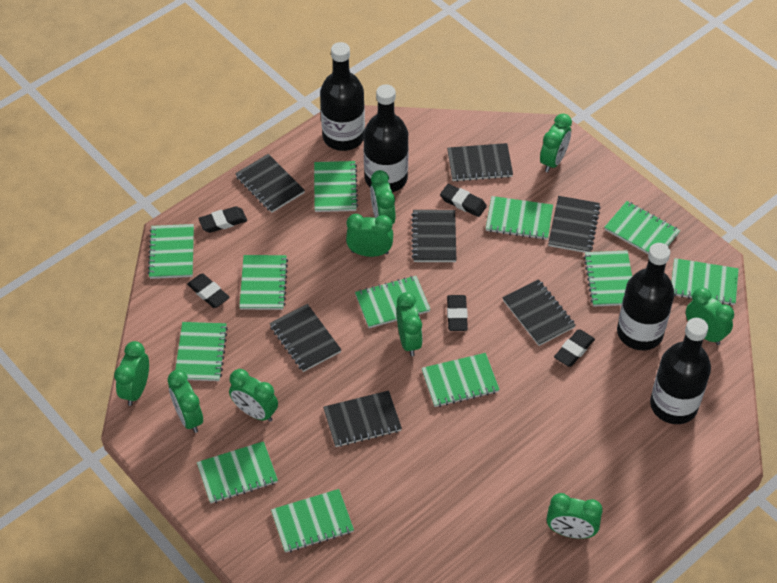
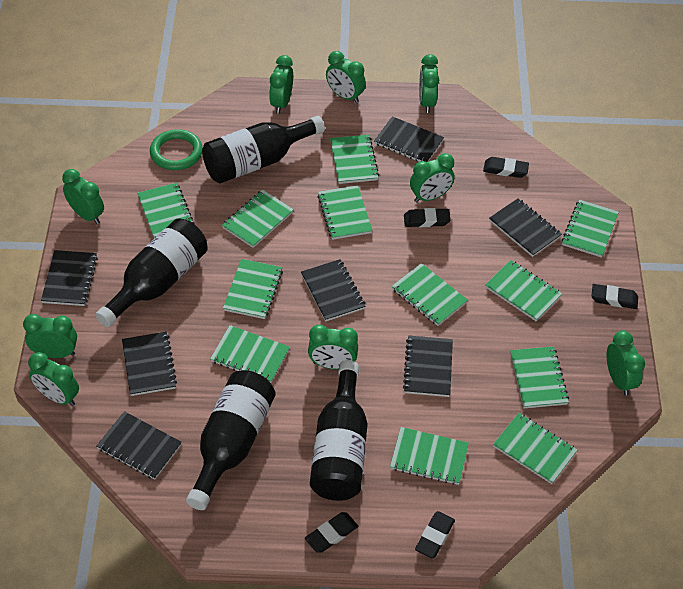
green ring: 0 -> 1

